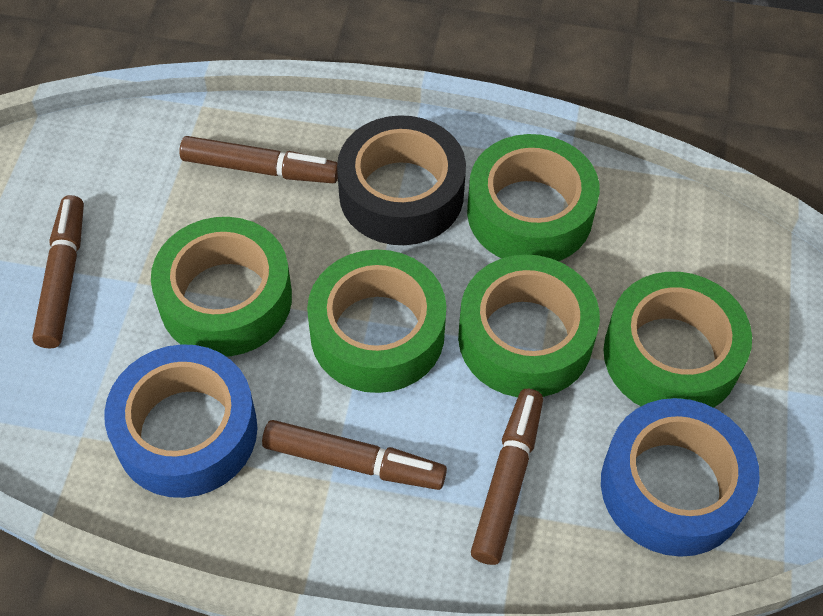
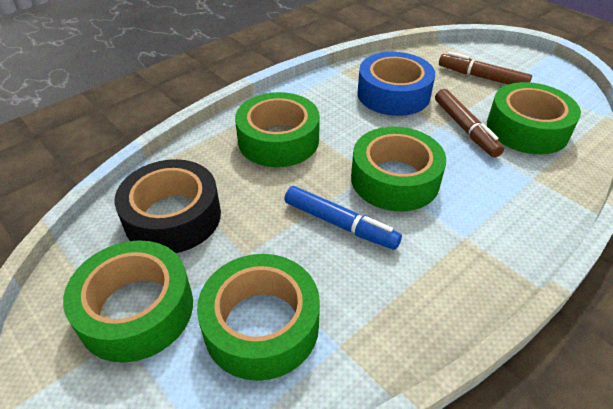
blue marker: 0 -> 1
blue tape: 2 -> 1
brown marker: 4 -> 2

